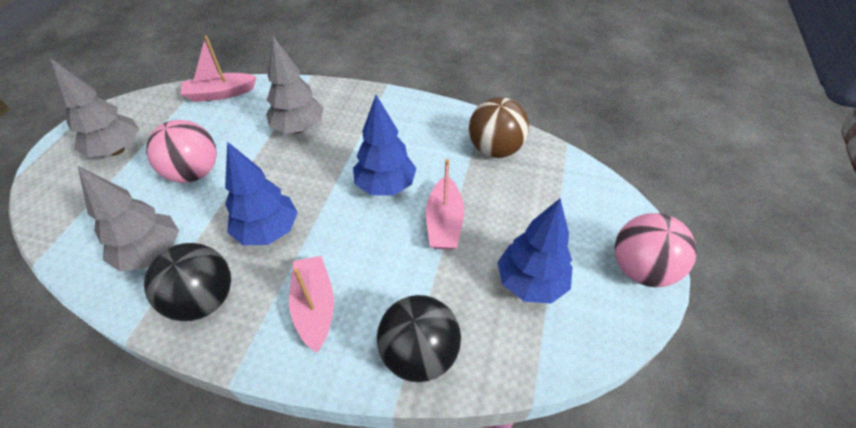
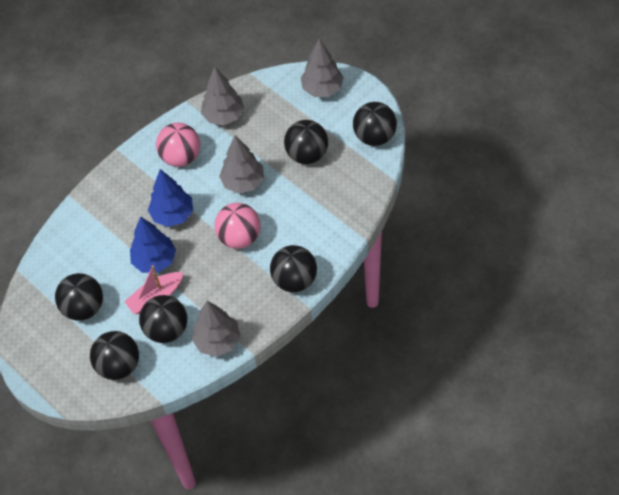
black ball: 2 -> 6
blue tree: 3 -> 2
brown ball: 1 -> 0
grey tree: 3 -> 4
pink boat: 3 -> 1

